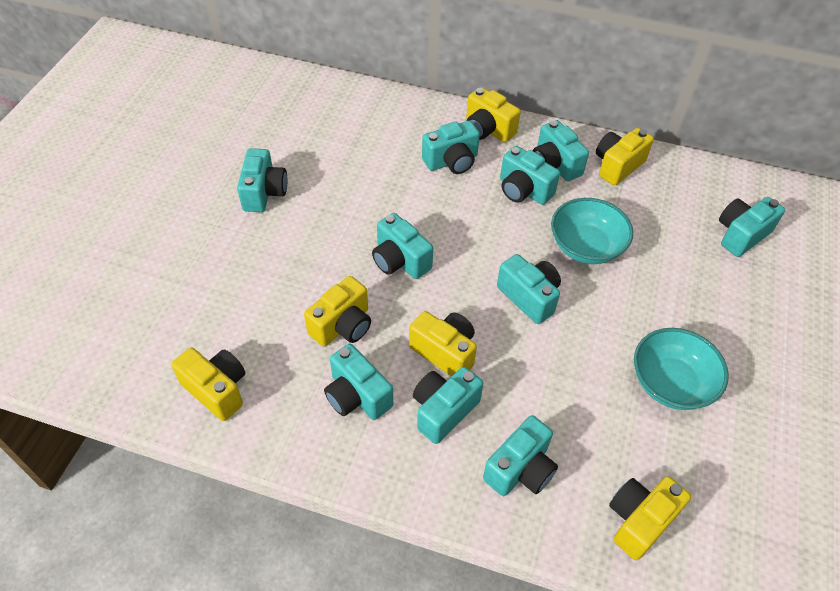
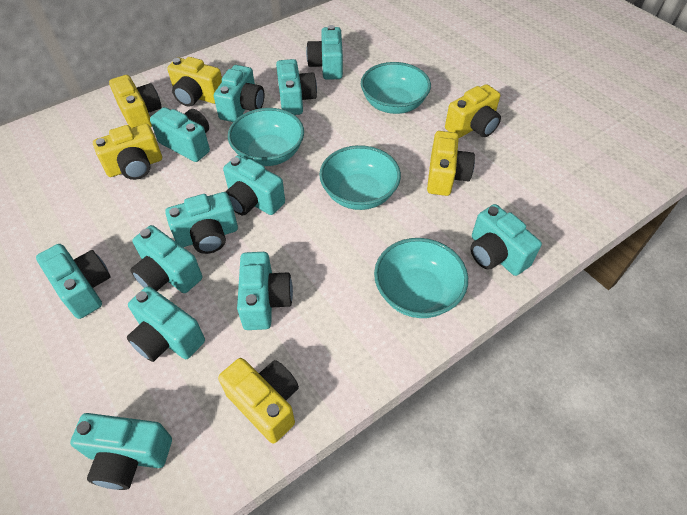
turquoise bowl: 2 -> 4
turquoise camera: 10 -> 12

